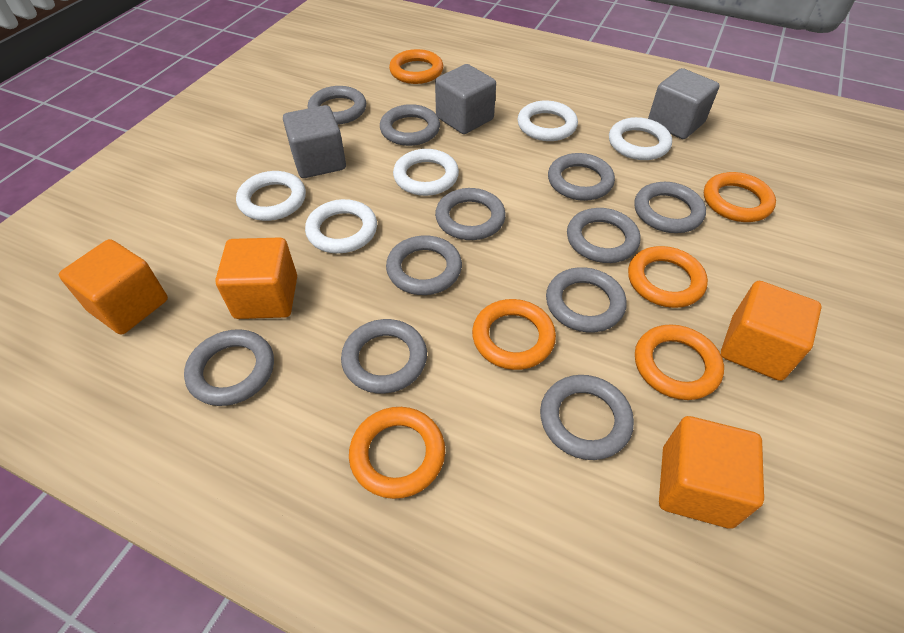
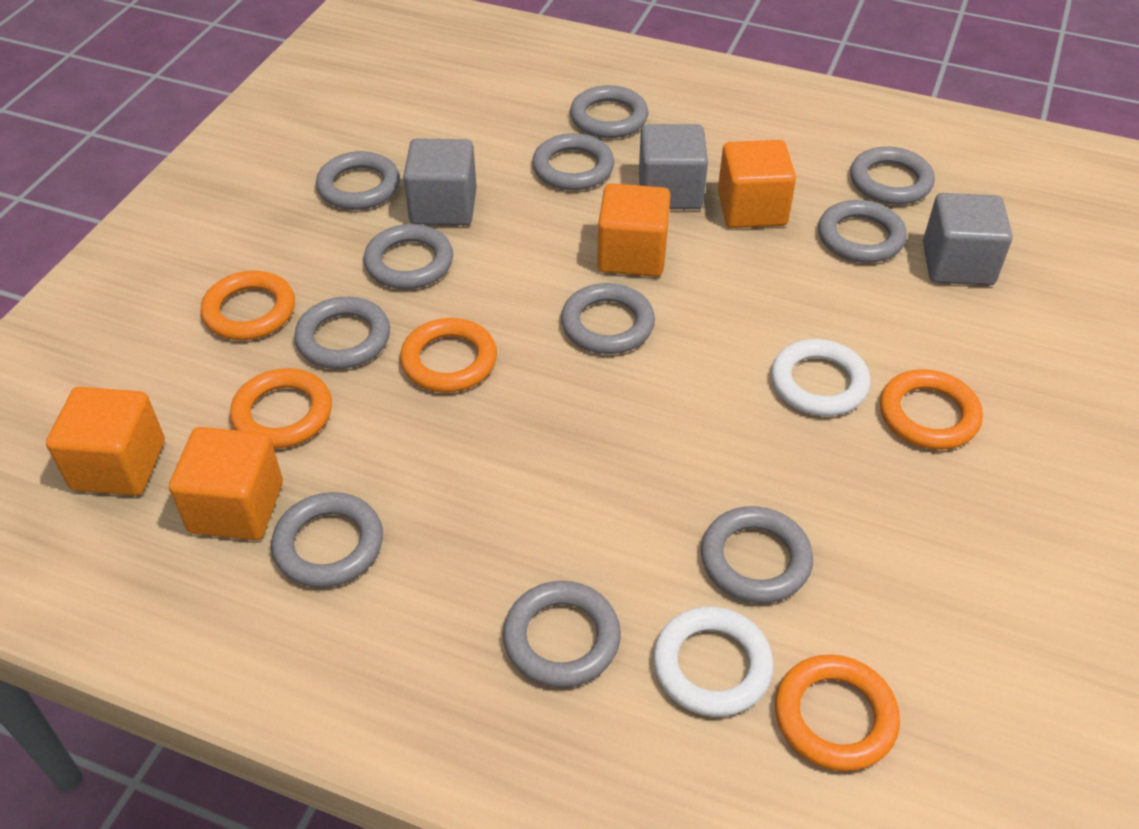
orange ring: 6 -> 5
white ring: 5 -> 2

